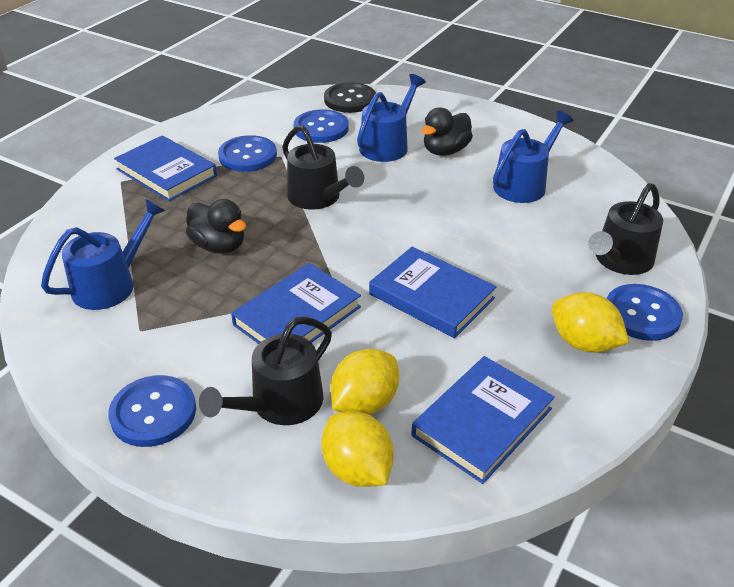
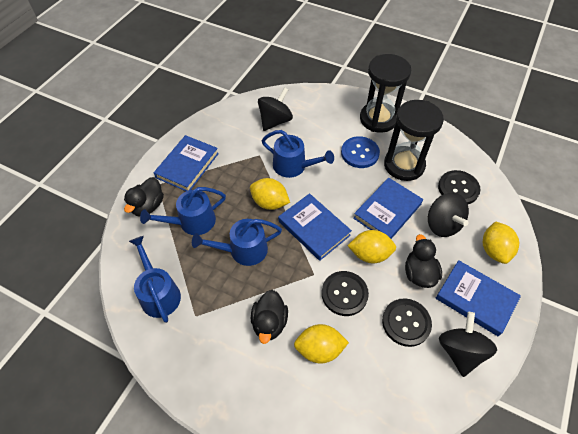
black button: 1 -> 3
black duck: 2 -> 3
black hourglass: 0 -> 2
black spinning top: 0 -> 3
black watering can: 3 -> 0
blue button: 4 -> 1
blue watering can: 3 -> 4
yellow lemon: 3 -> 4

